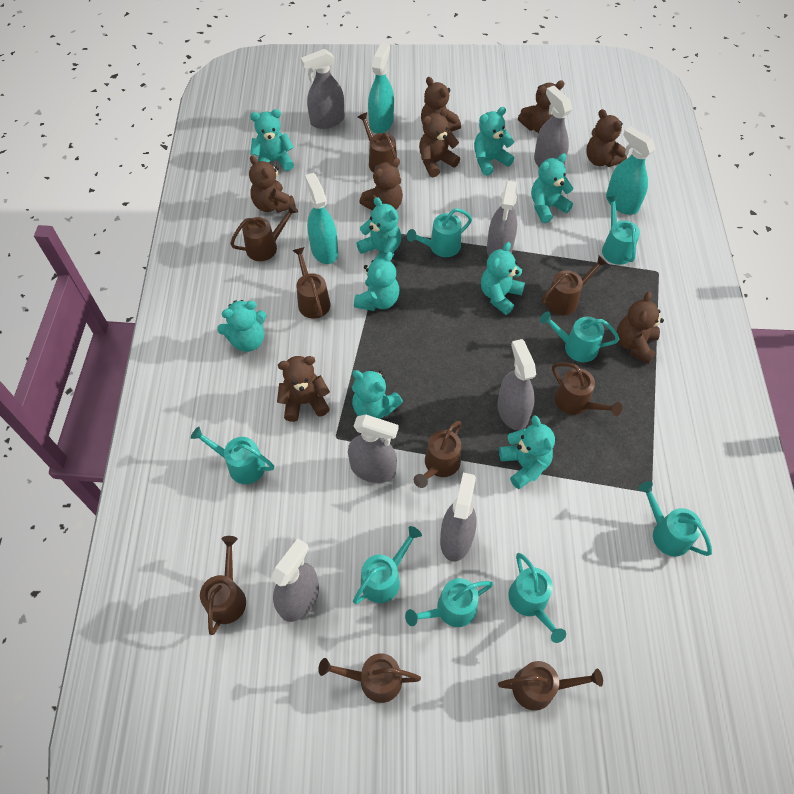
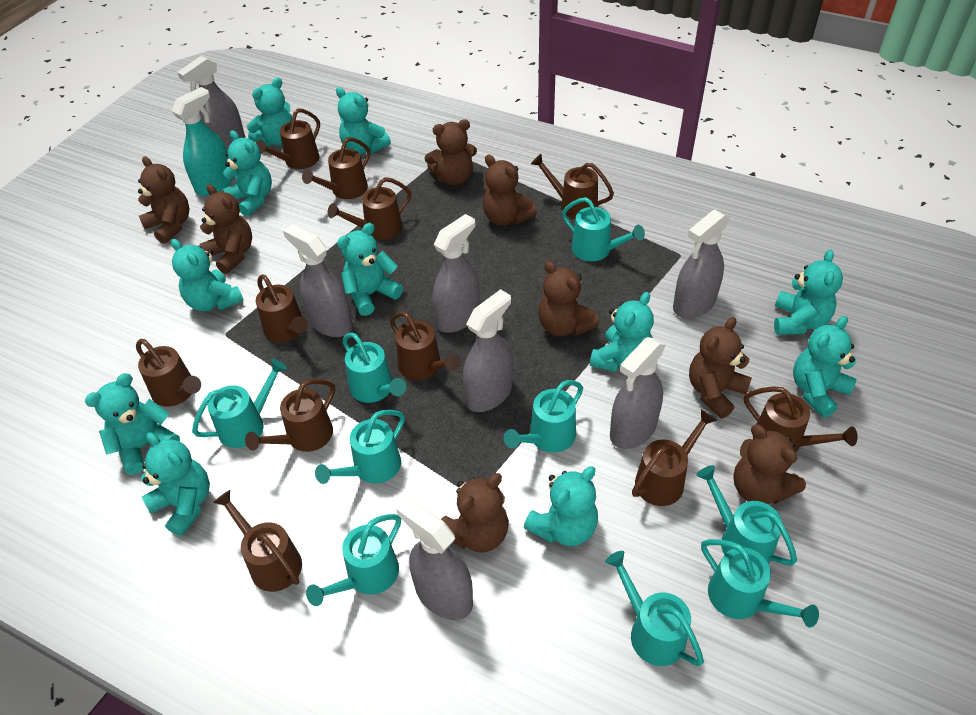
brown watering can: 9 -> 11
turquoise spray bottle: 3 -> 1
turquoise teddy bear: 9 -> 11
turquoise watering can: 8 -> 9

